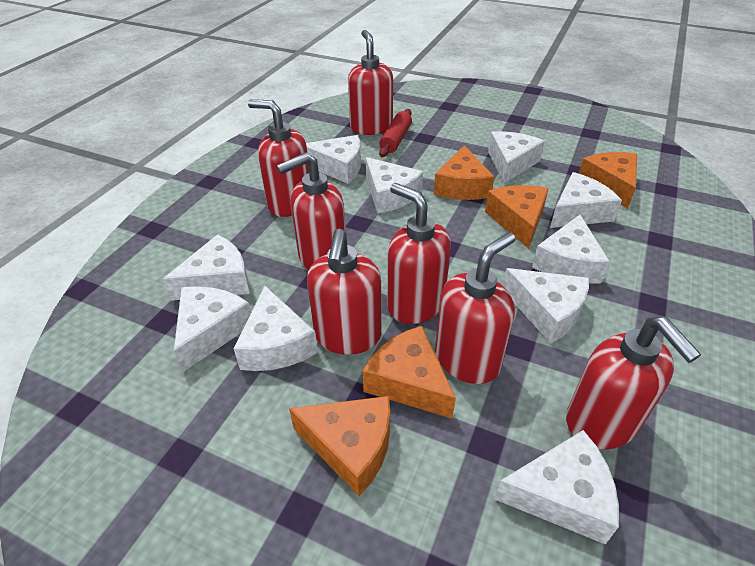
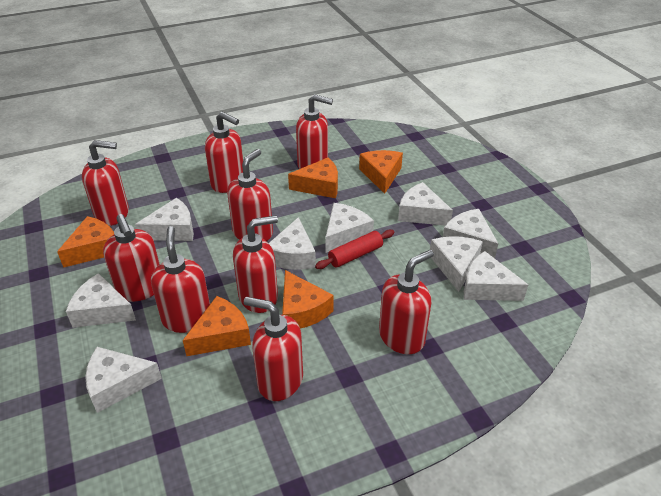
red soap dispenser: 7 -> 9
white cheese: 10 -> 9

